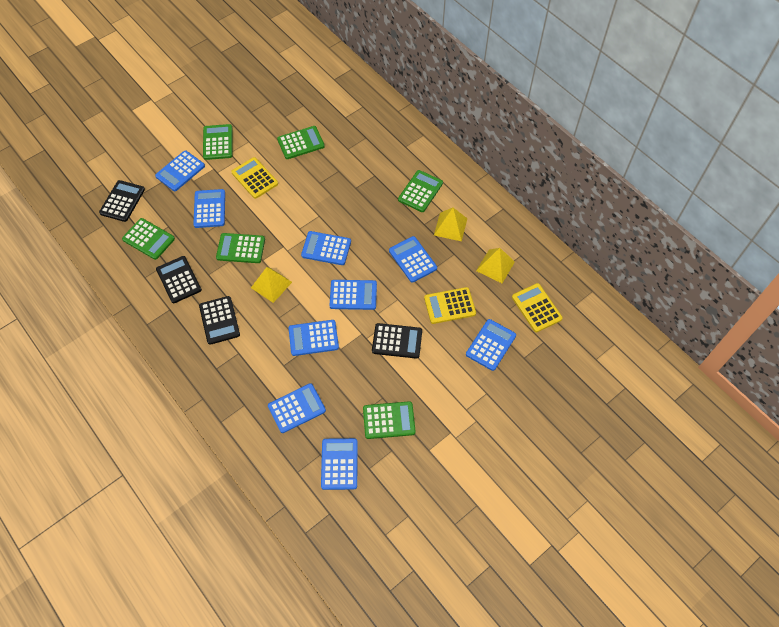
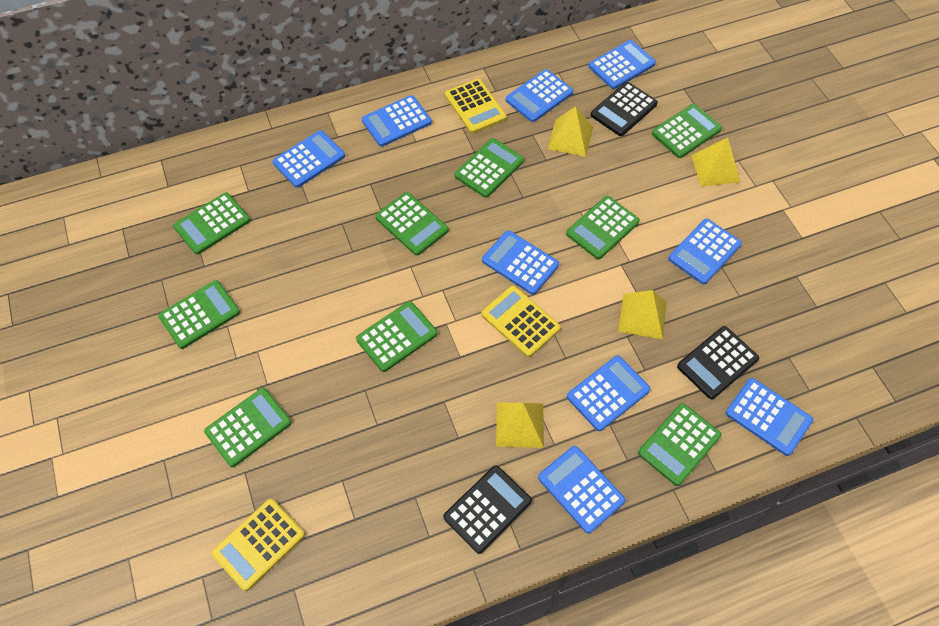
black calculator: 4 -> 3
green calculator: 6 -> 9
yellow pyramid: 3 -> 4

